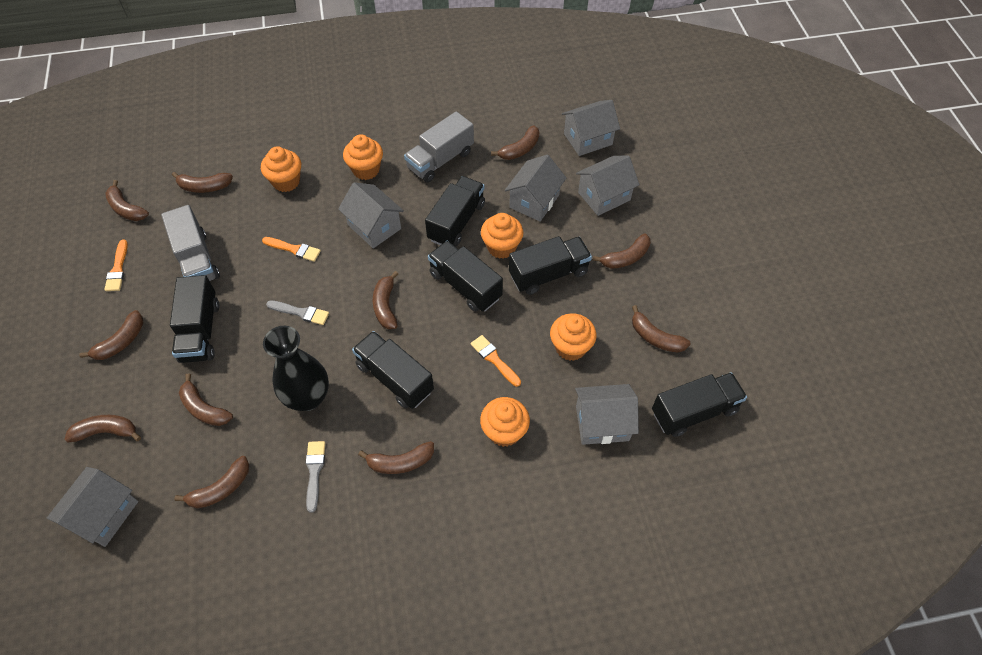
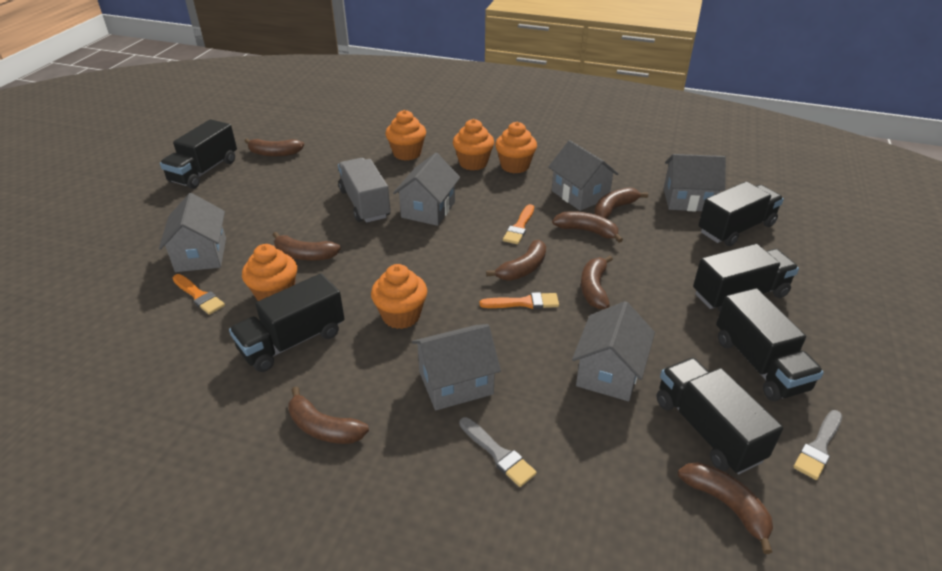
black vase: 1 -> 0
brown banana: 11 -> 8
grey truck: 2 -> 1

